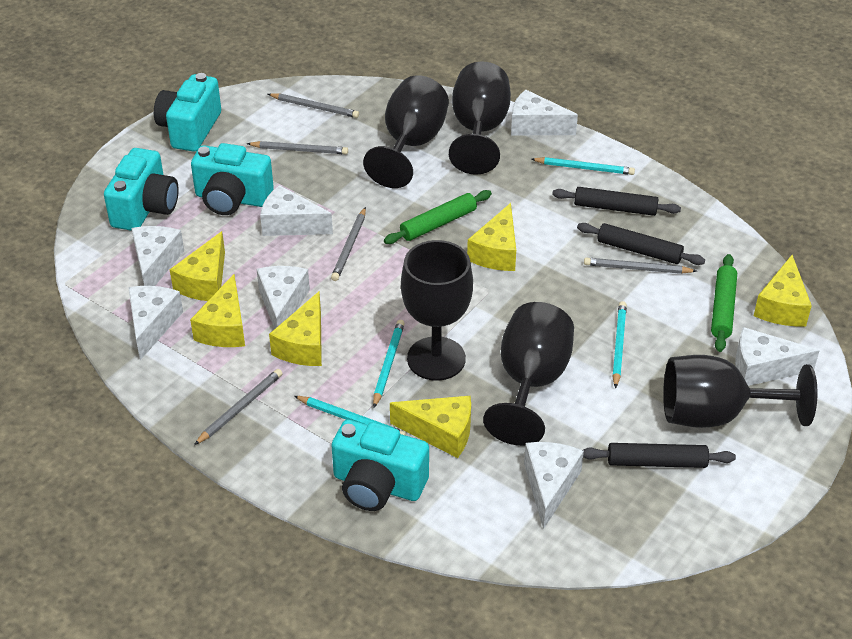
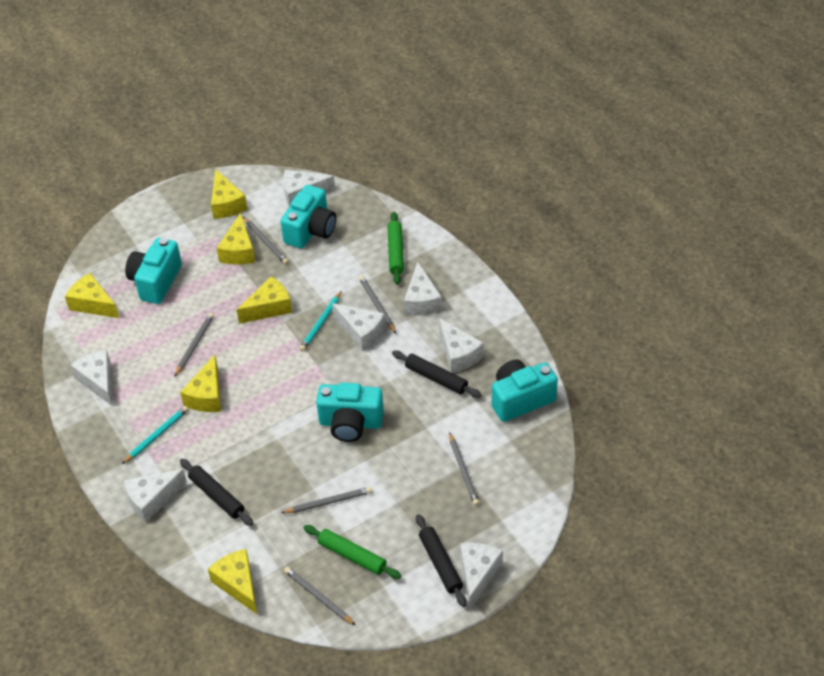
black goblet: 5 -> 0
grey pencil: 5 -> 6
turquoise pencil: 4 -> 2

